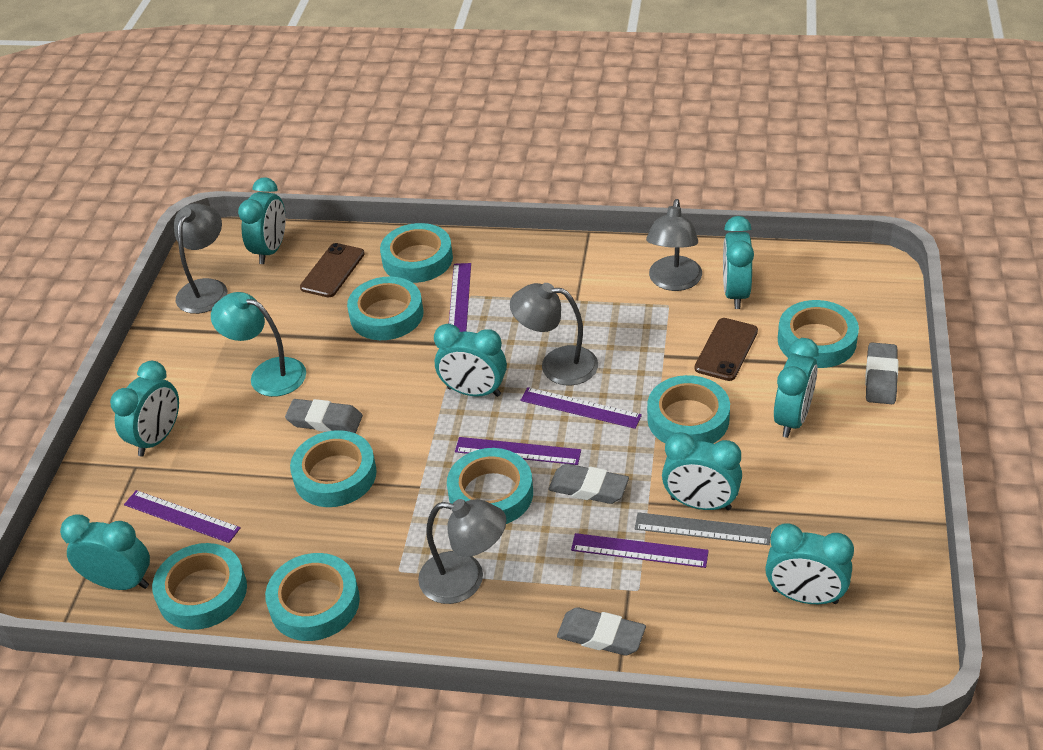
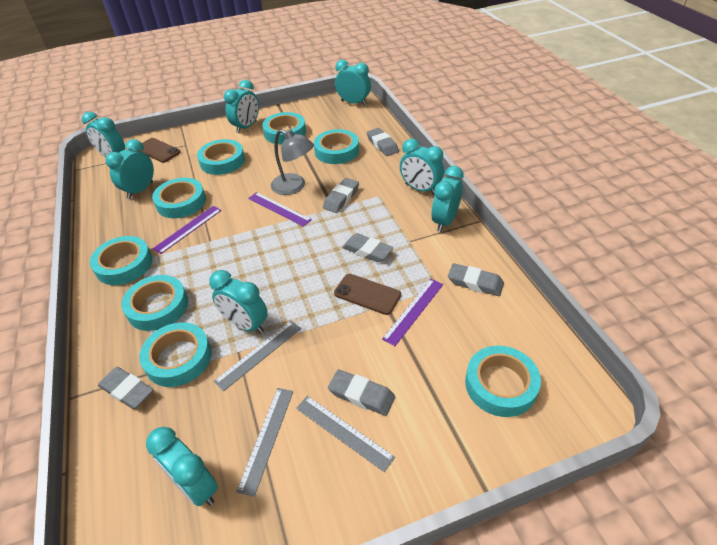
grey eraser: 4 -> 6
grey lamp: 4 -> 1
grey ruler: 1 -> 3
purple ruler: 5 -> 3
turquoise lamp: 1 -> 0

